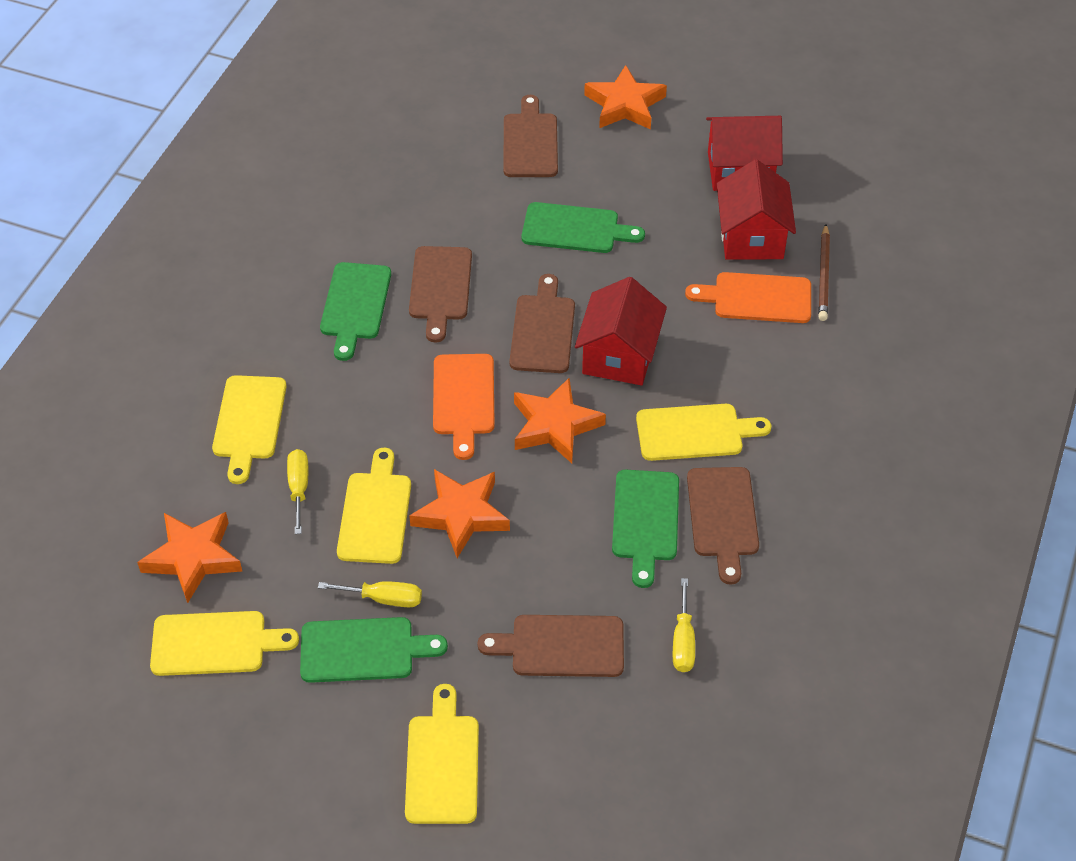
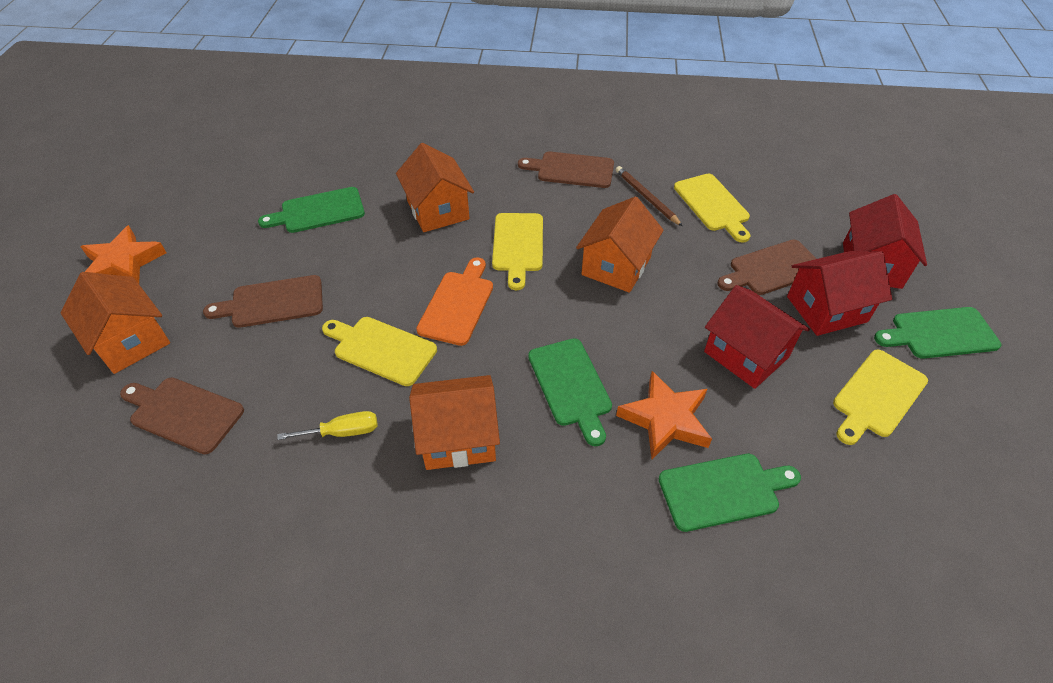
brown cutting board: 5 -> 4
orange cutting board: 2 -> 1
orange house: 0 -> 4
orange star: 4 -> 2
yellow cutting board: 5 -> 4
yellow screwdriver: 3 -> 1

